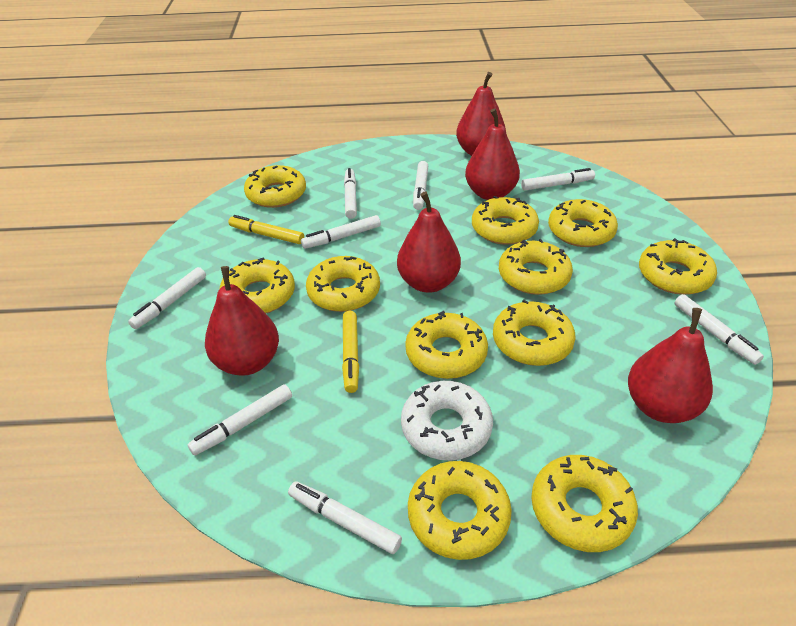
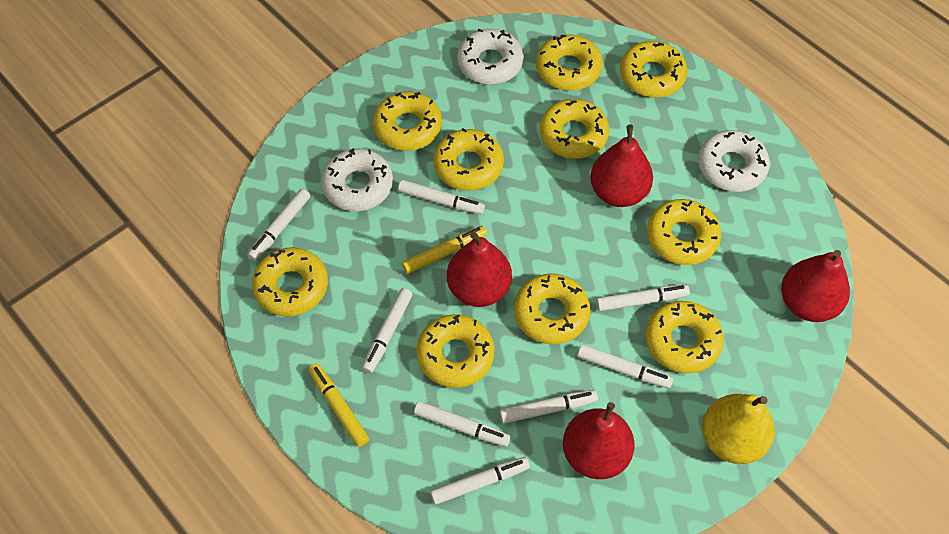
red pear: 5 -> 4
white donut: 1 -> 3
yellow donut: 11 -> 10
yellow pear: 0 -> 1

